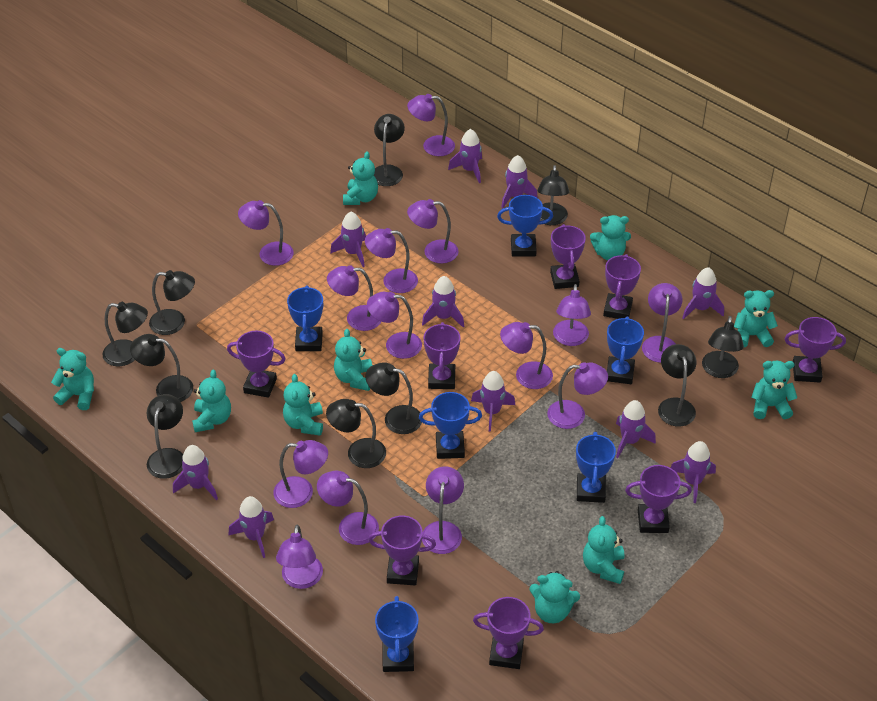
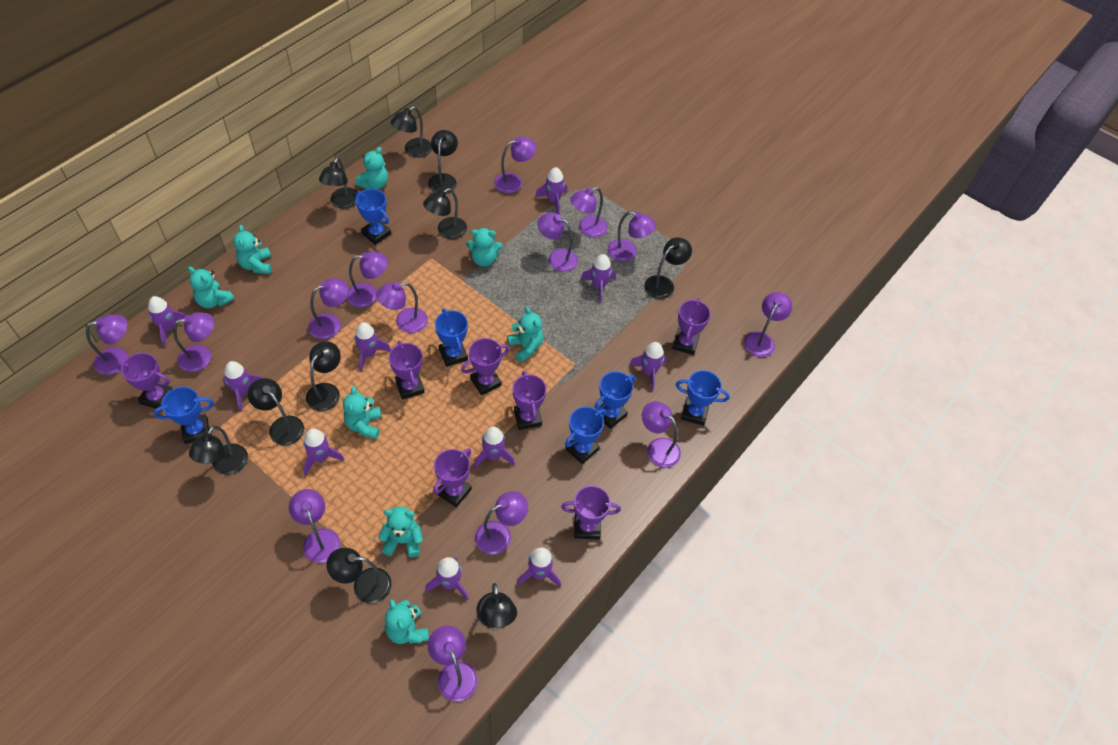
purple trophy: 8 -> 7
turquoise teddy bear: 10 -> 8

